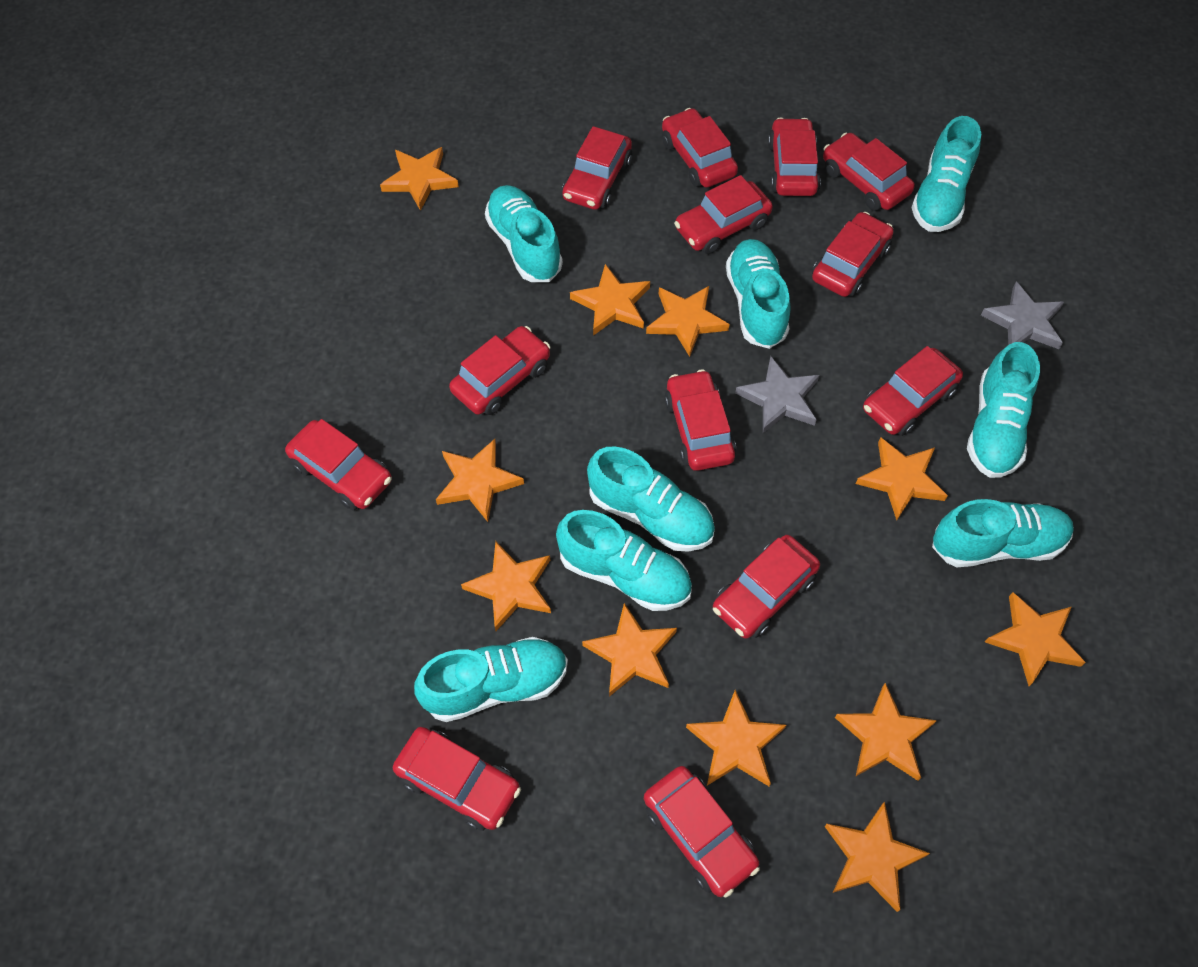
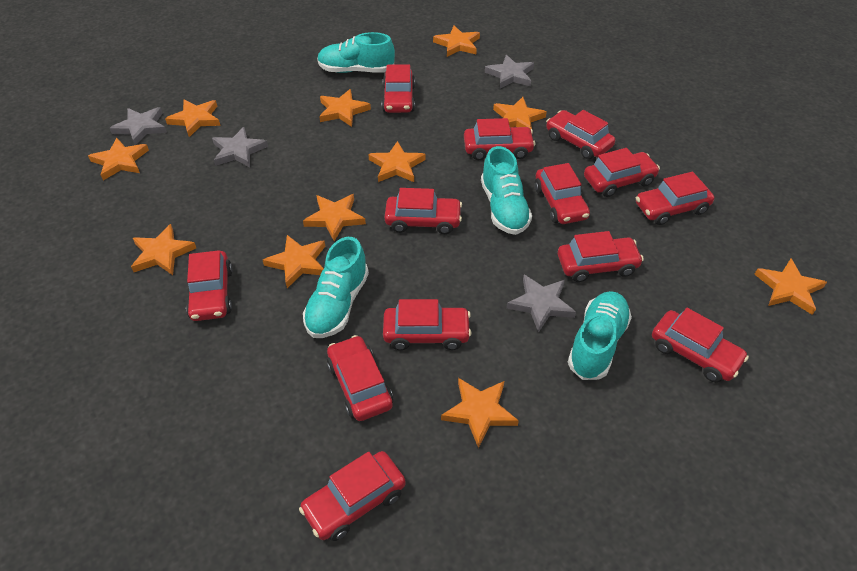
grey star: 2 -> 4
turquoise shoe: 8 -> 4

